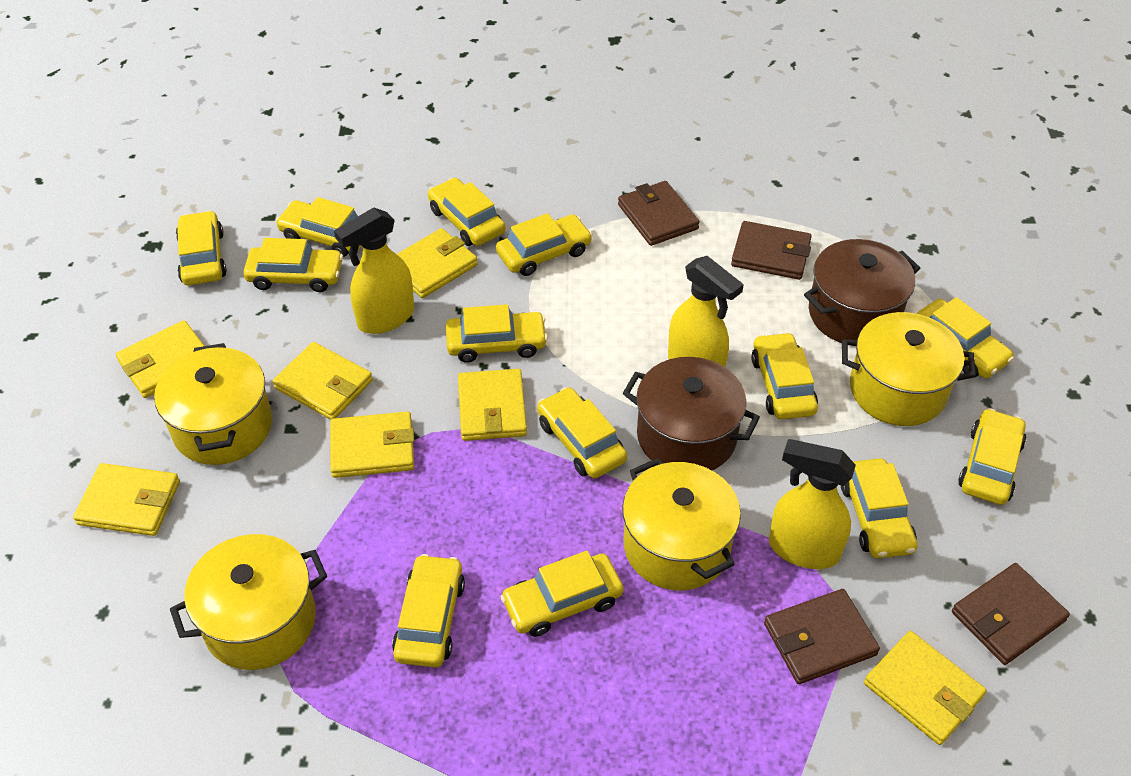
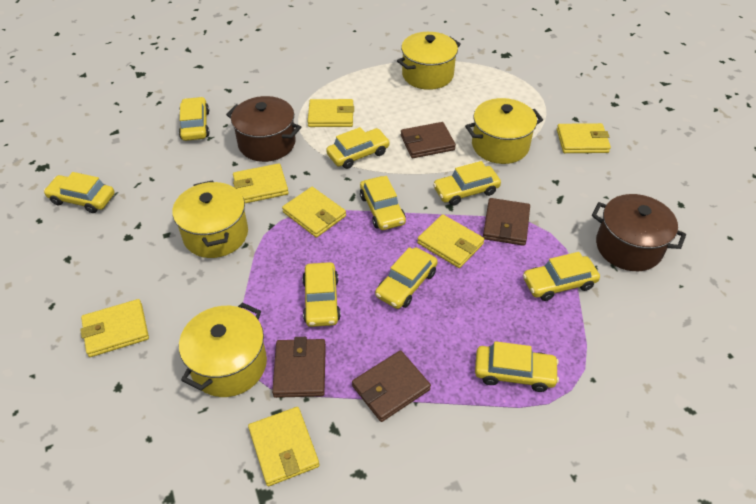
yellow car: 13 -> 9
yellow spray bottle: 3 -> 0

